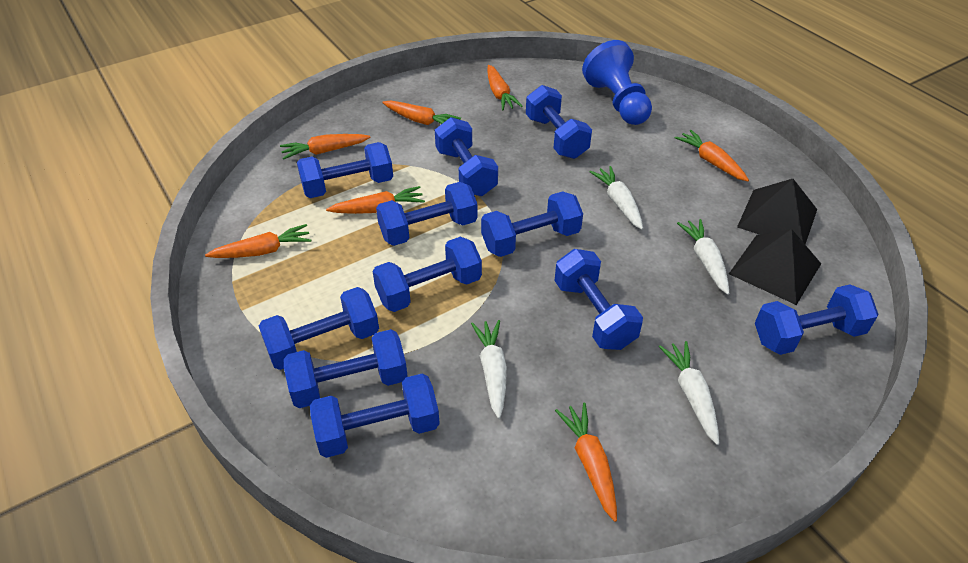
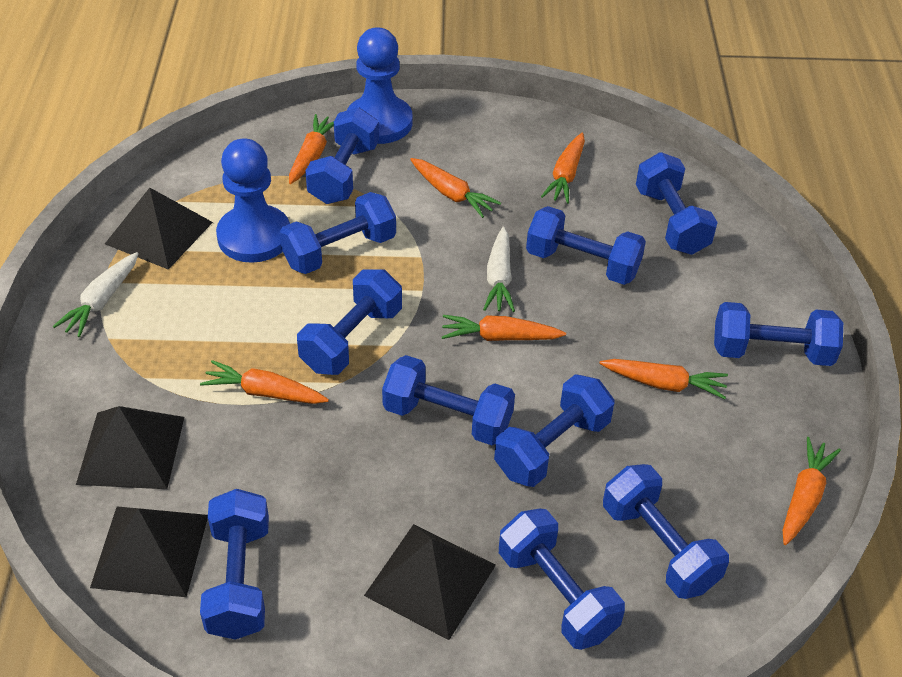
black pyramid: 2 -> 4
blue pawn: 1 -> 2
white carrot: 4 -> 2

